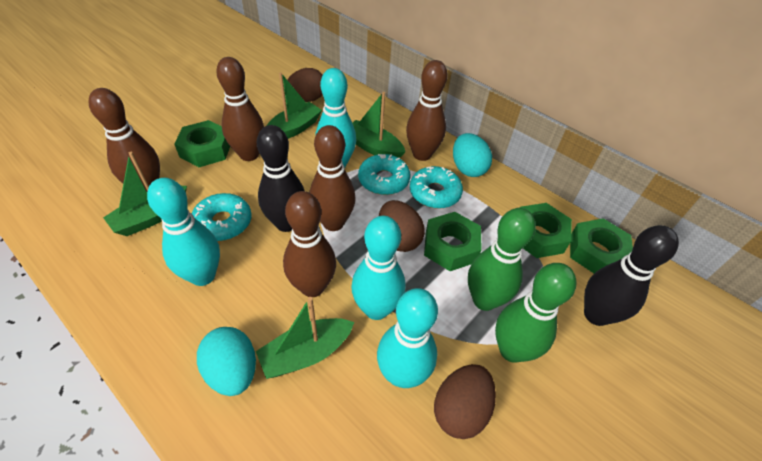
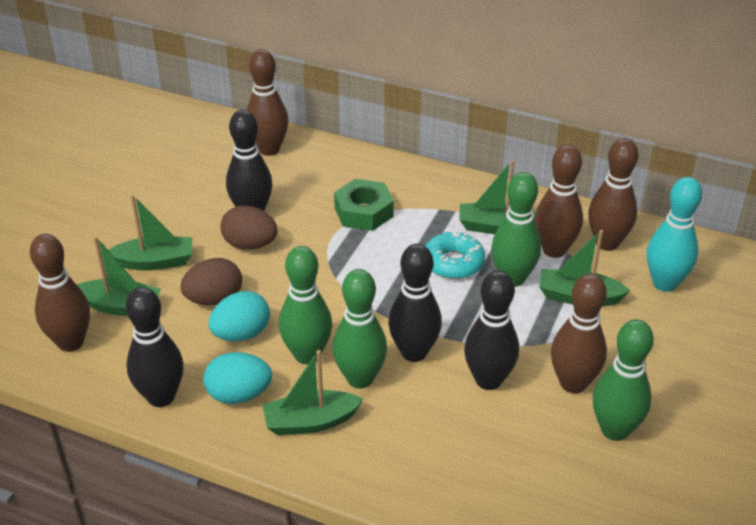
black bowling pin: 2 -> 4
brown egg: 3 -> 2
green boat: 4 -> 5
green bowling pin: 2 -> 4
green nut: 4 -> 1
turquoise bowling pin: 4 -> 1
turquoise donut: 3 -> 1

